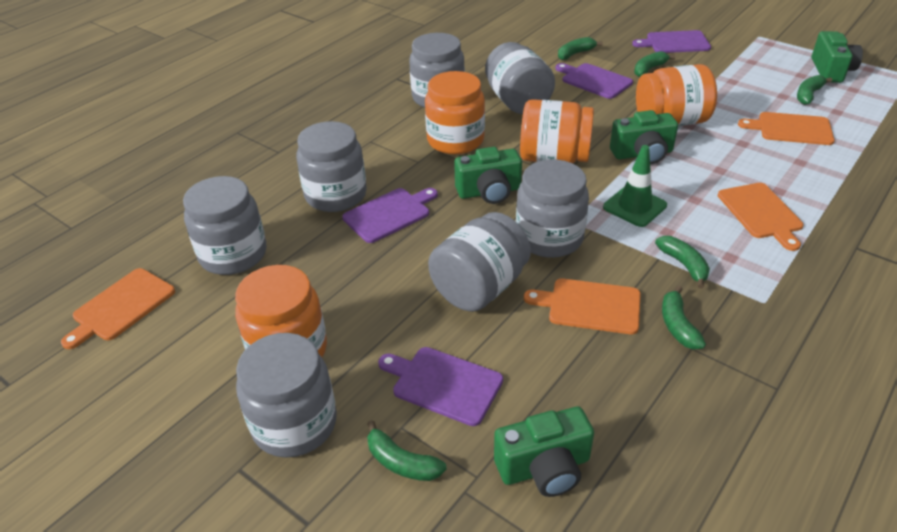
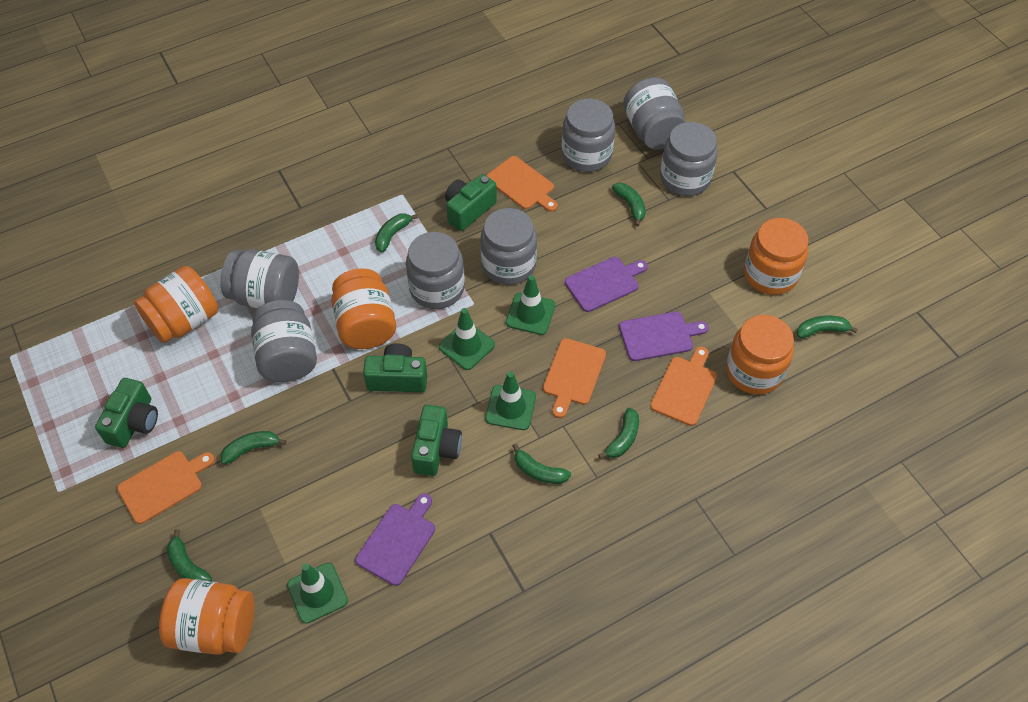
green banana: 6 -> 7
green traffic cone: 1 -> 4
orange jar: 4 -> 5
purple cutting board: 4 -> 3

